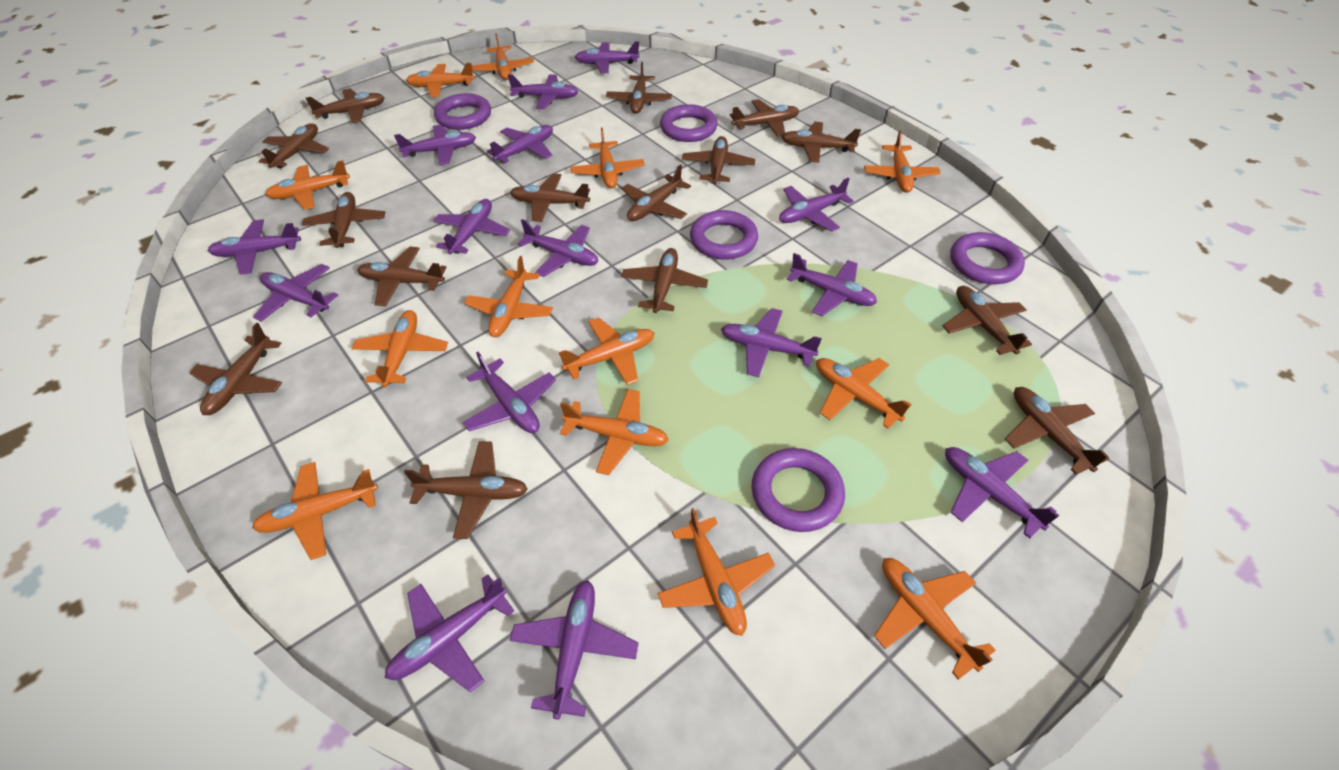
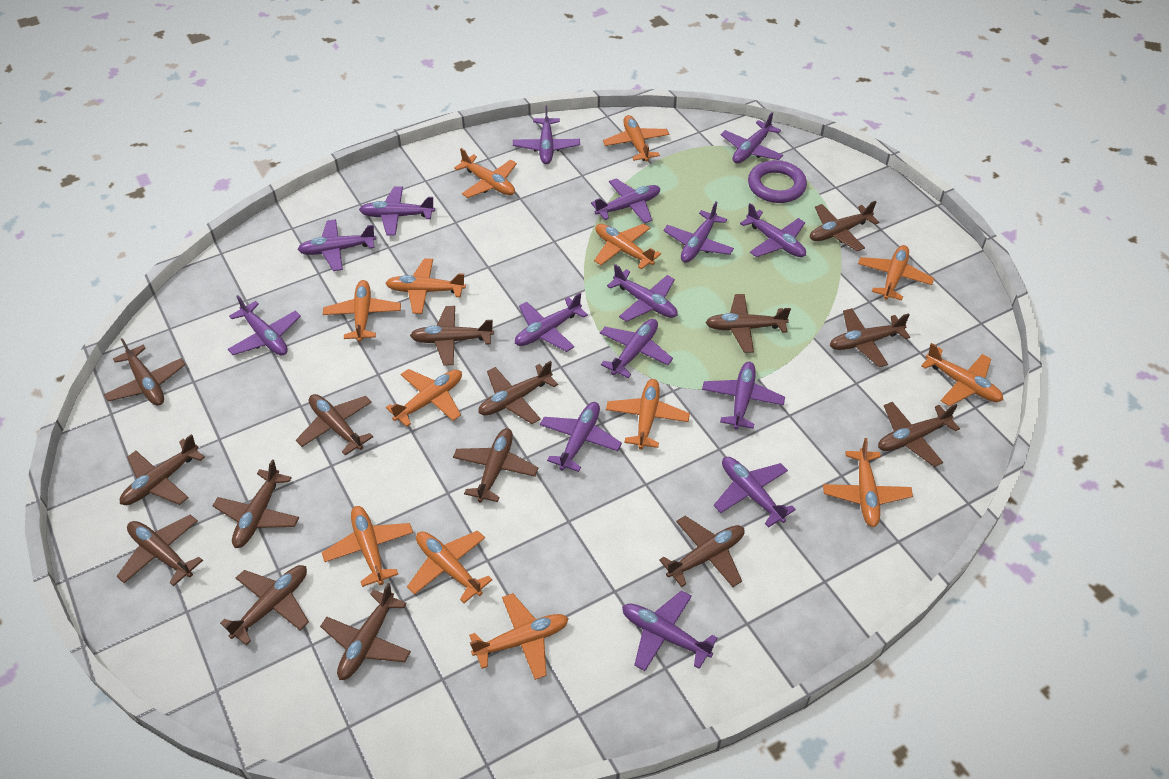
purple ring: 5 -> 1

